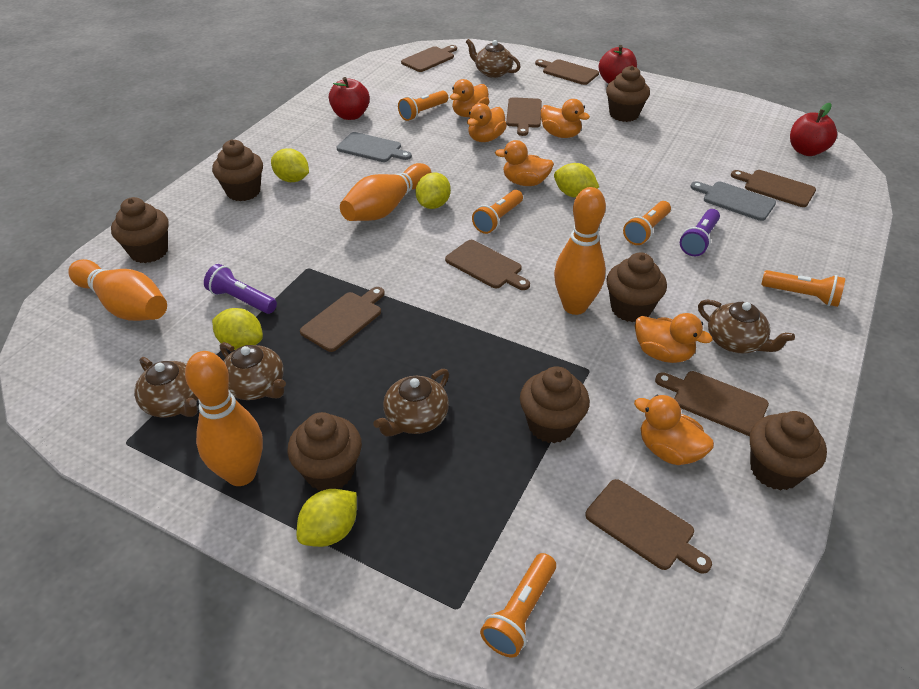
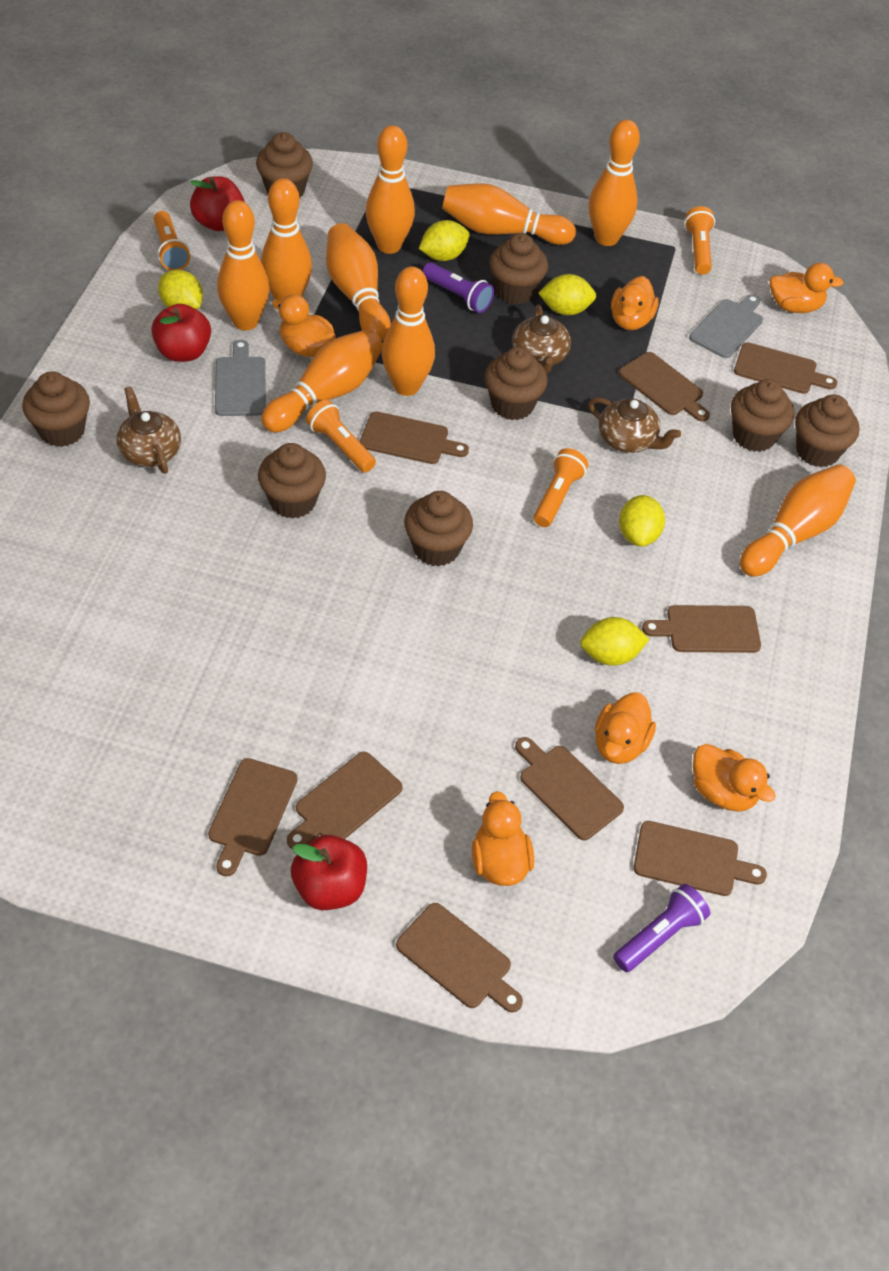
brown cupcake: 7 -> 8
brown cutting board: 8 -> 9
brown teapot: 5 -> 3
orange bowling pin: 4 -> 9
orange flashlight: 5 -> 4

